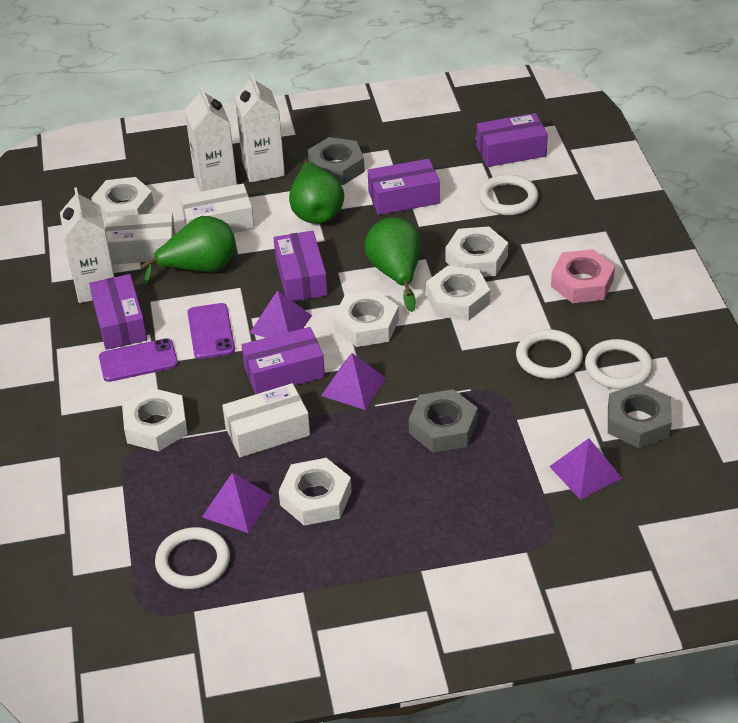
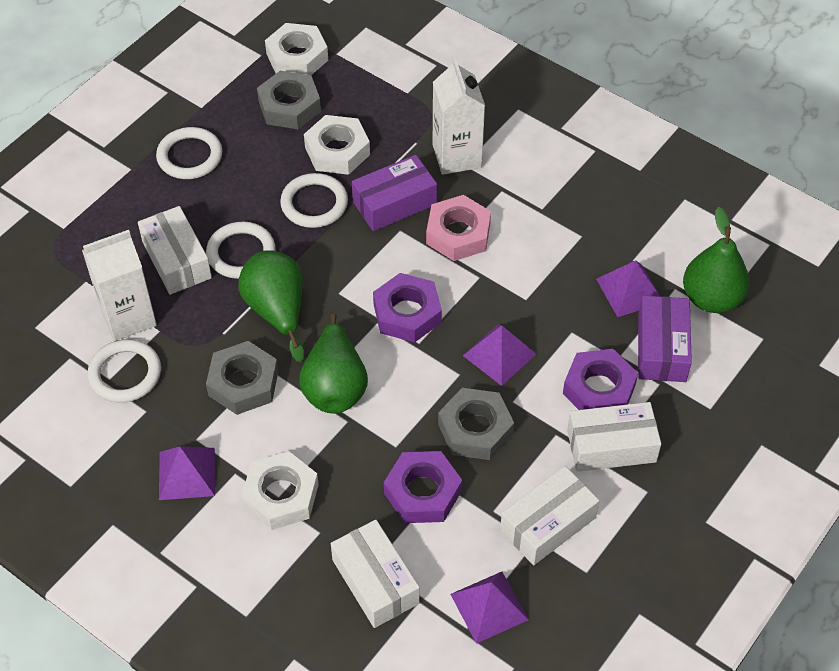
purple box: 5 -> 2
purple nut: 0 -> 3
purple phone: 2 -> 0
white box: 3 -> 4
white carton: 3 -> 2
white nut: 6 -> 3

